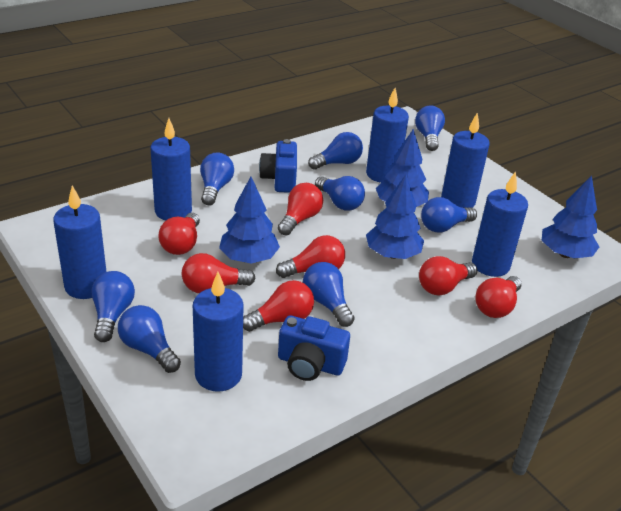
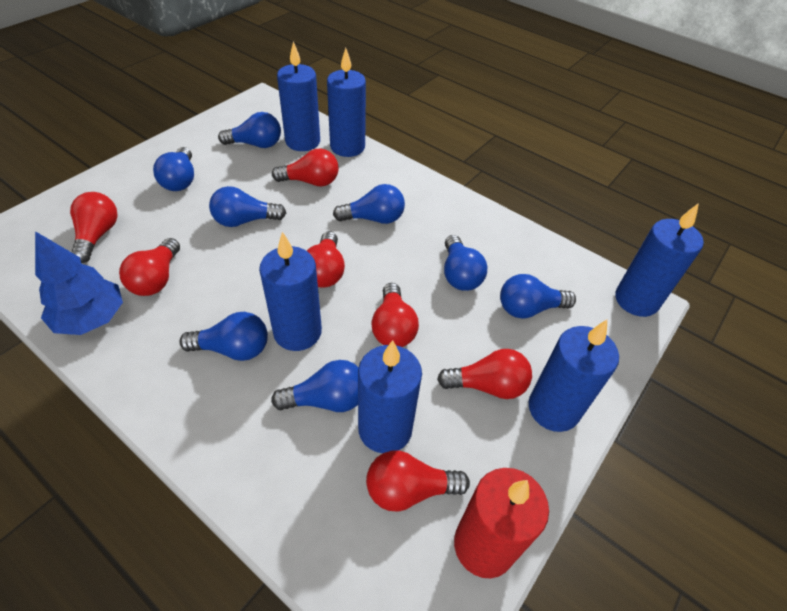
blue camera: 2 -> 0
blue tree: 4 -> 1
red candle: 0 -> 1

